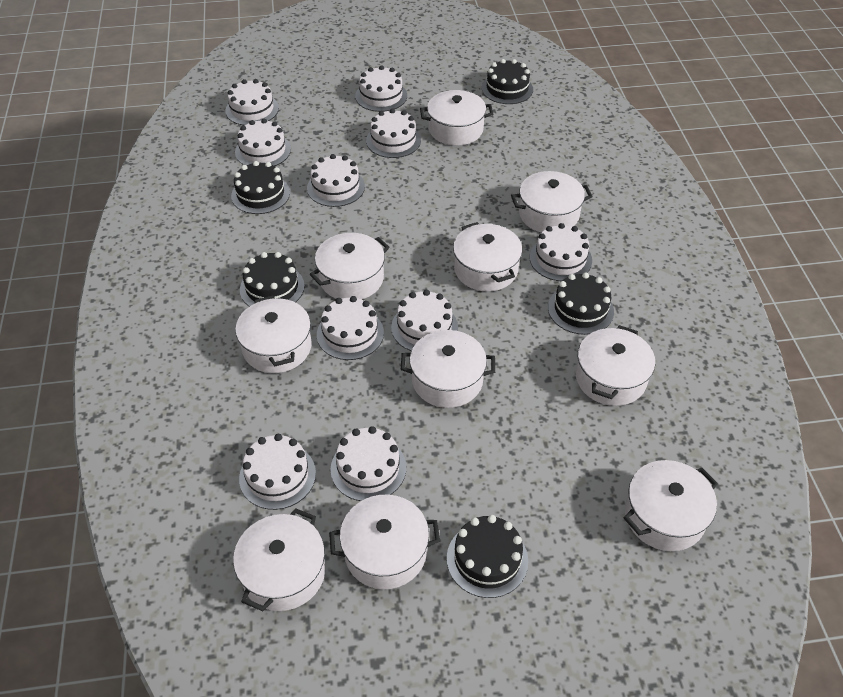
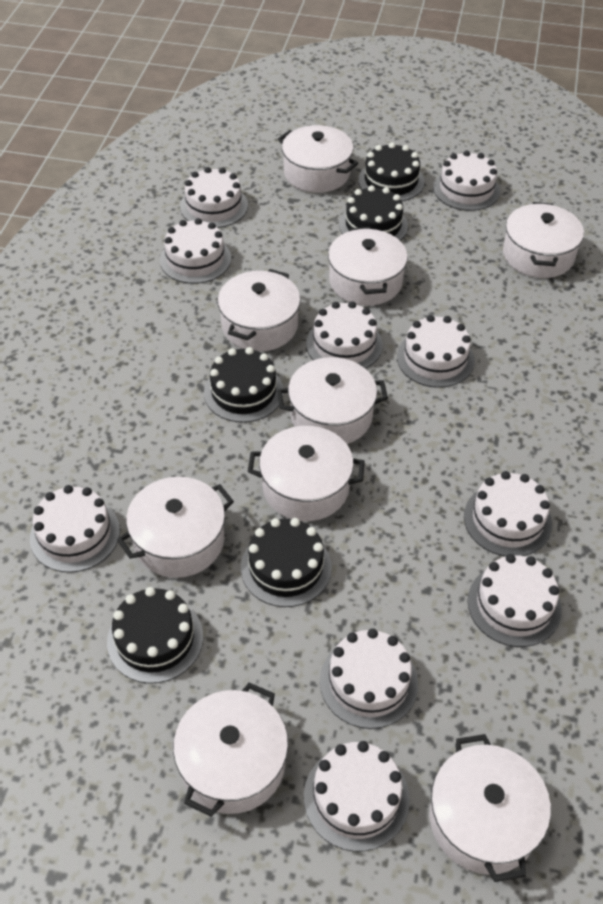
white pot: 10 -> 9

